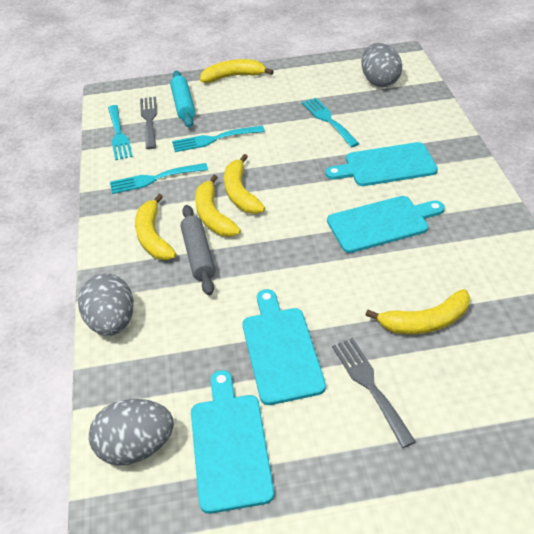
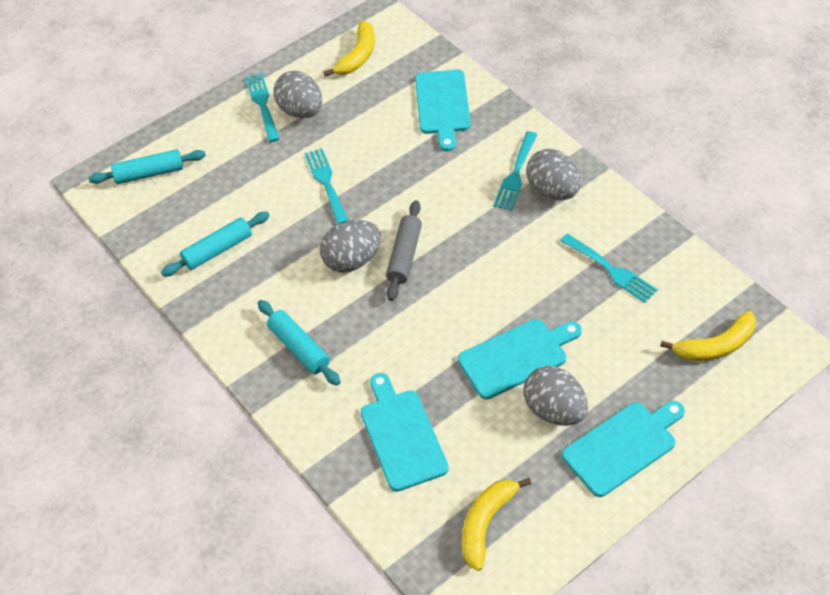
grey egg: 3 -> 4
grey fork: 2 -> 0
turquoise rolling pin: 1 -> 3
yellow banana: 5 -> 3

